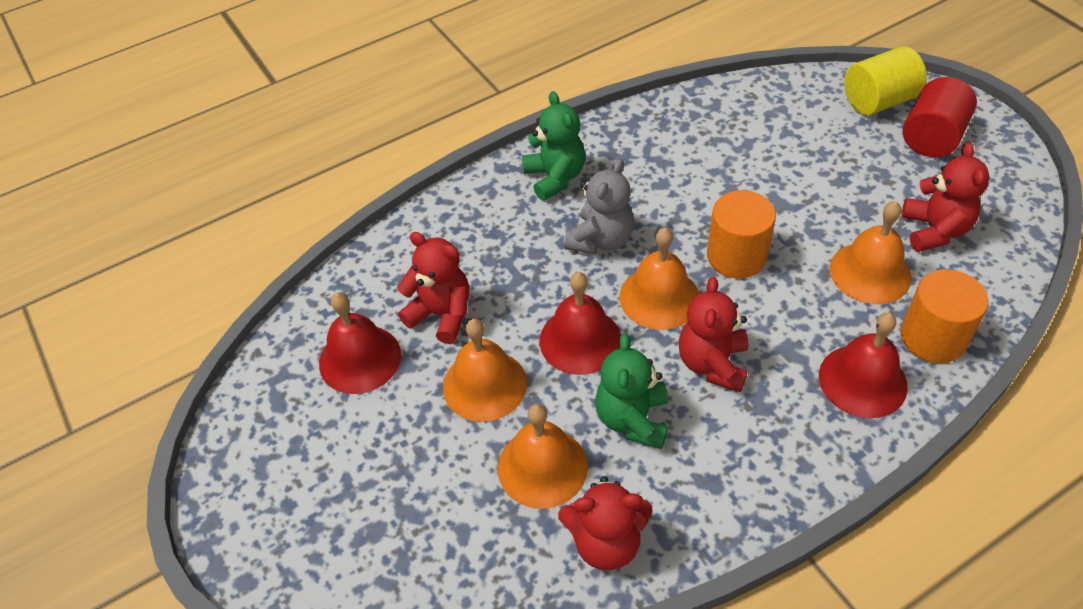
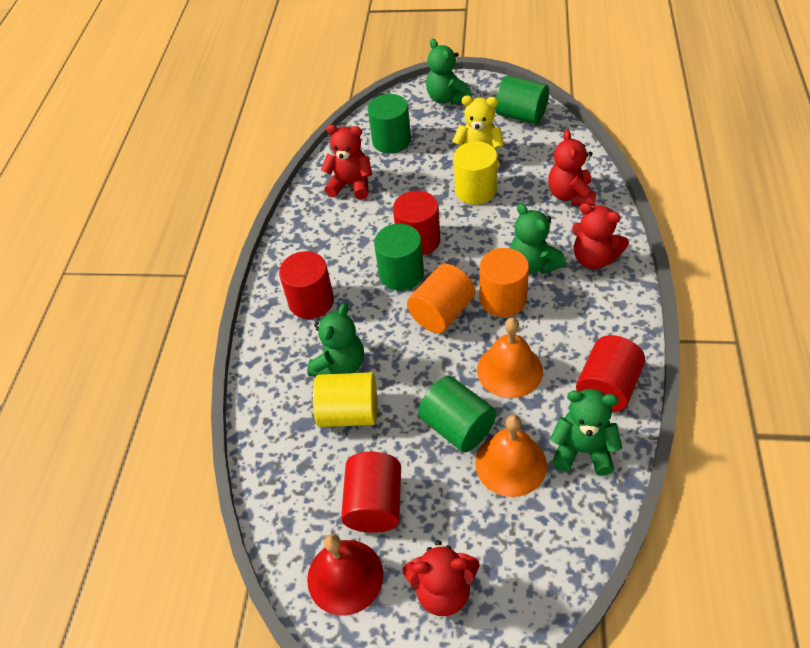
green cylinder: 0 -> 4
green teddy bear: 2 -> 4
grey teddy bear: 1 -> 0
orange bell: 4 -> 2
red bell: 3 -> 1
red cylinder: 1 -> 4
yellow cylinder: 1 -> 2
yellow teddy bear: 0 -> 1

